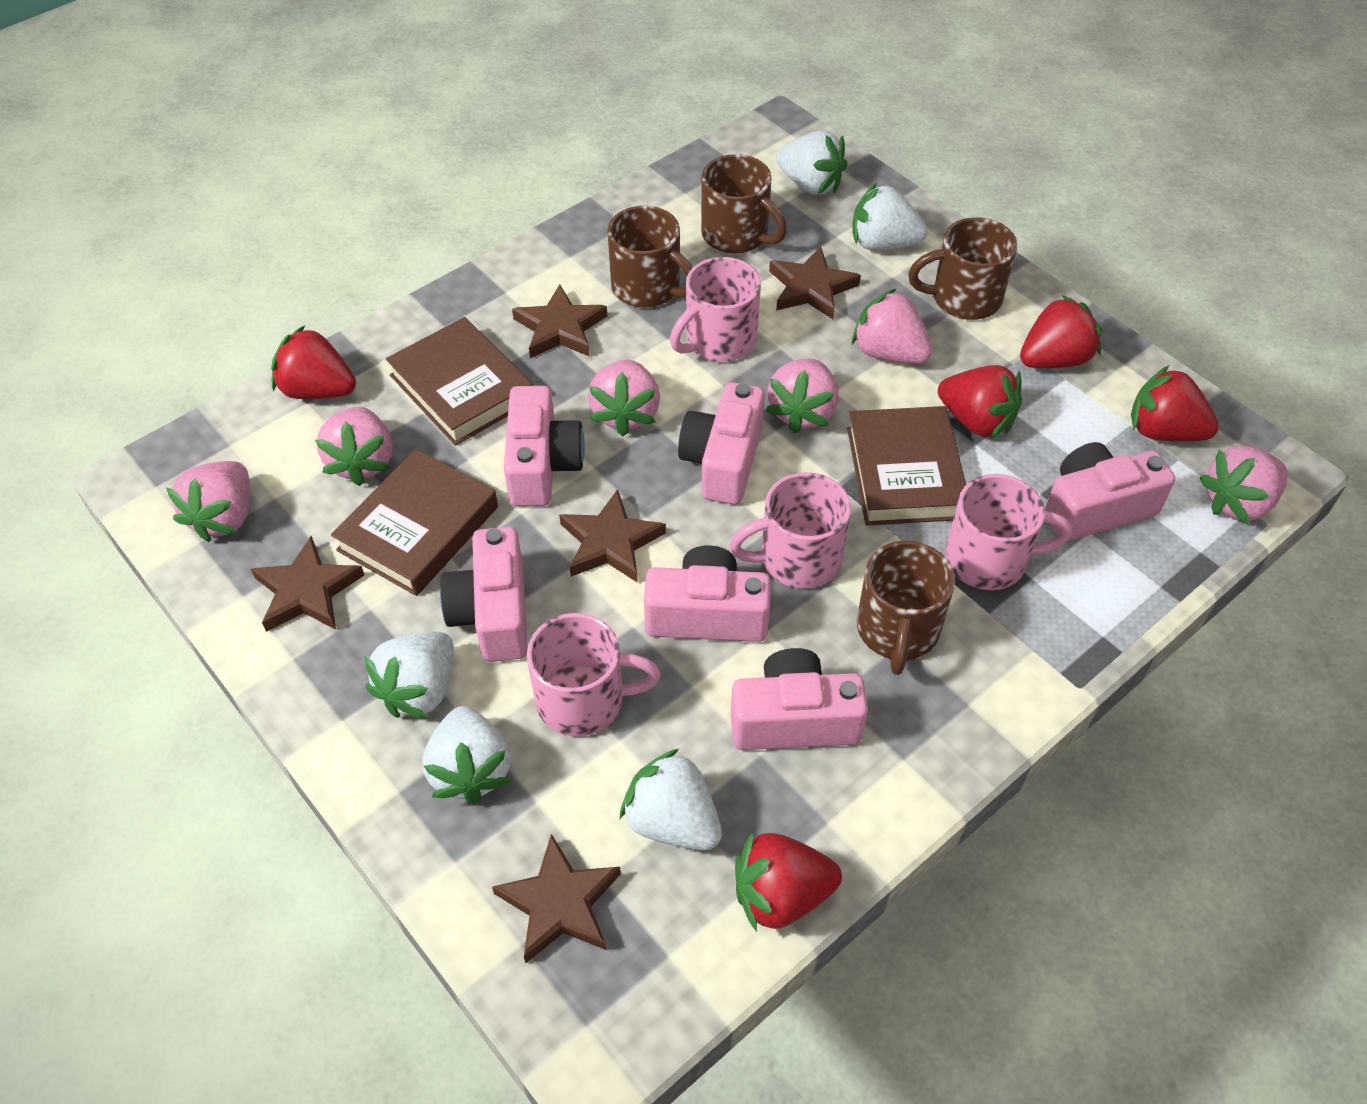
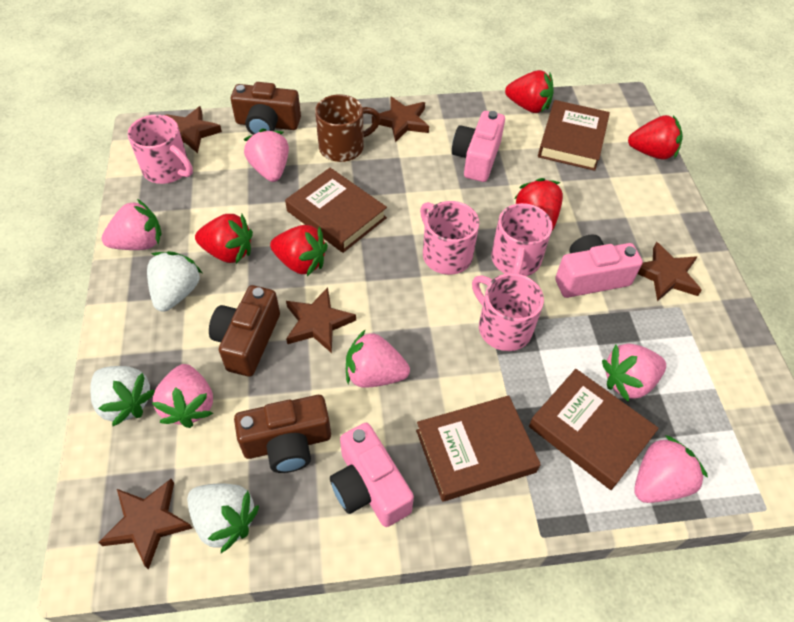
brown book: 3 -> 4
brown camera: 0 -> 3
brown mug: 4 -> 1
pink camera: 6 -> 3
white strawberry: 5 -> 3

